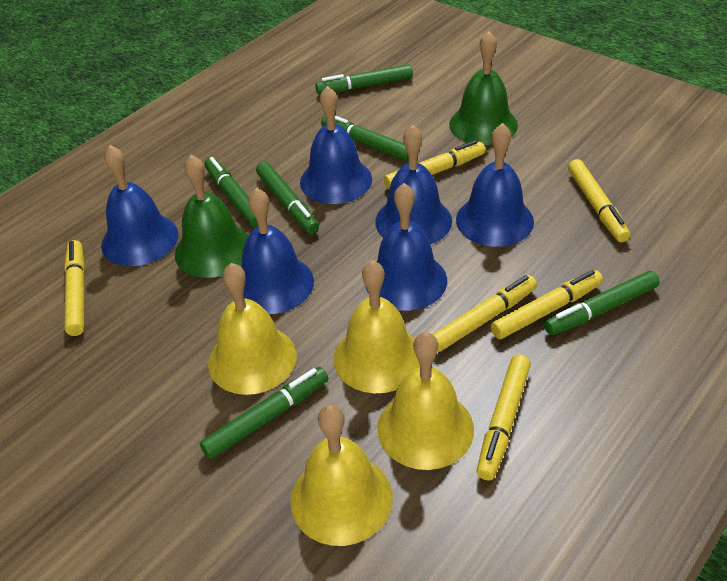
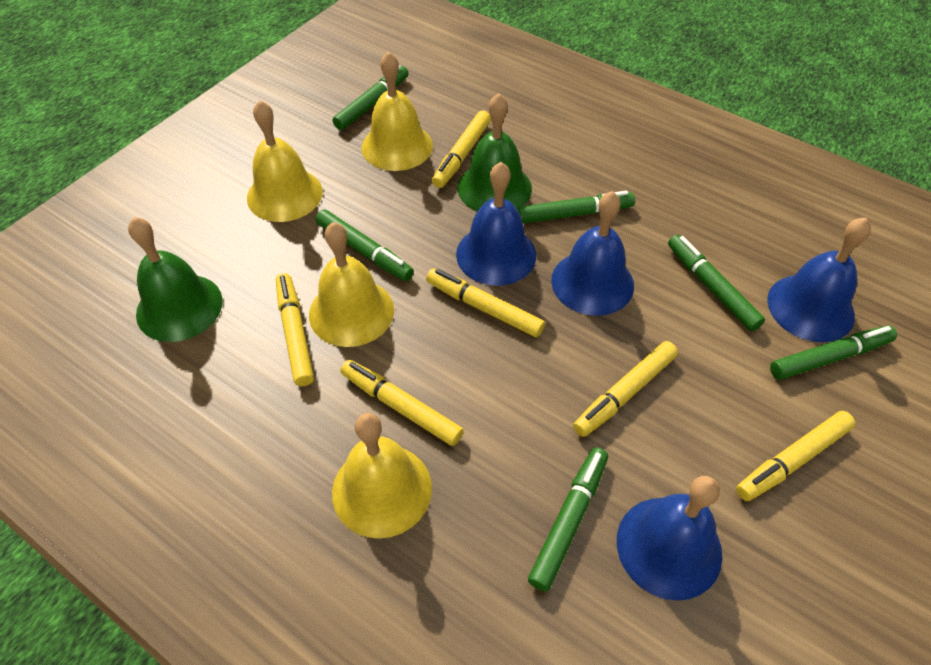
blue bell: 6 -> 4

